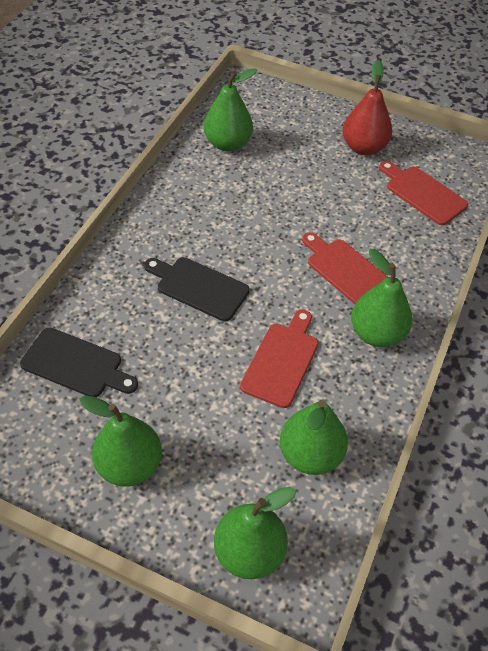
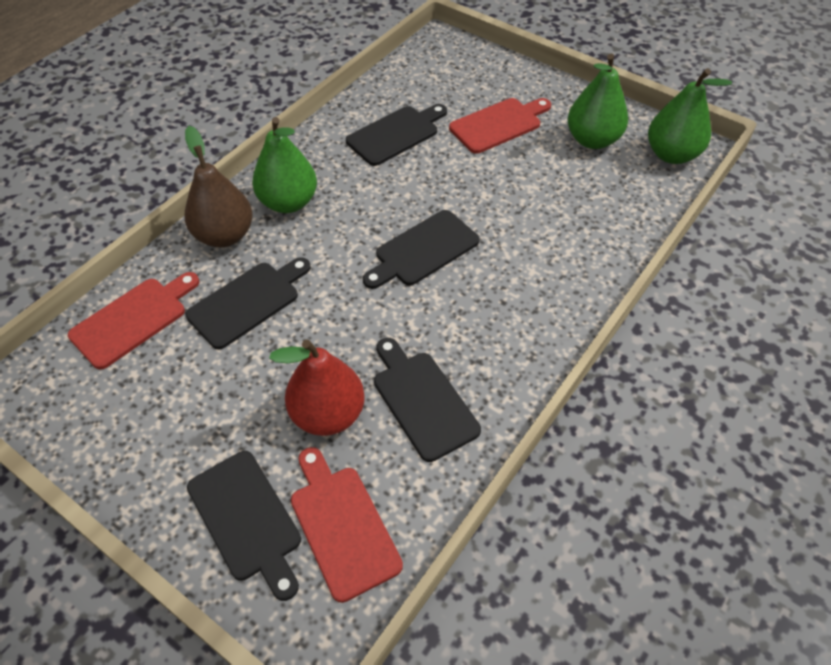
black cutting board: 2 -> 5
brown pear: 0 -> 1
green pear: 5 -> 3

